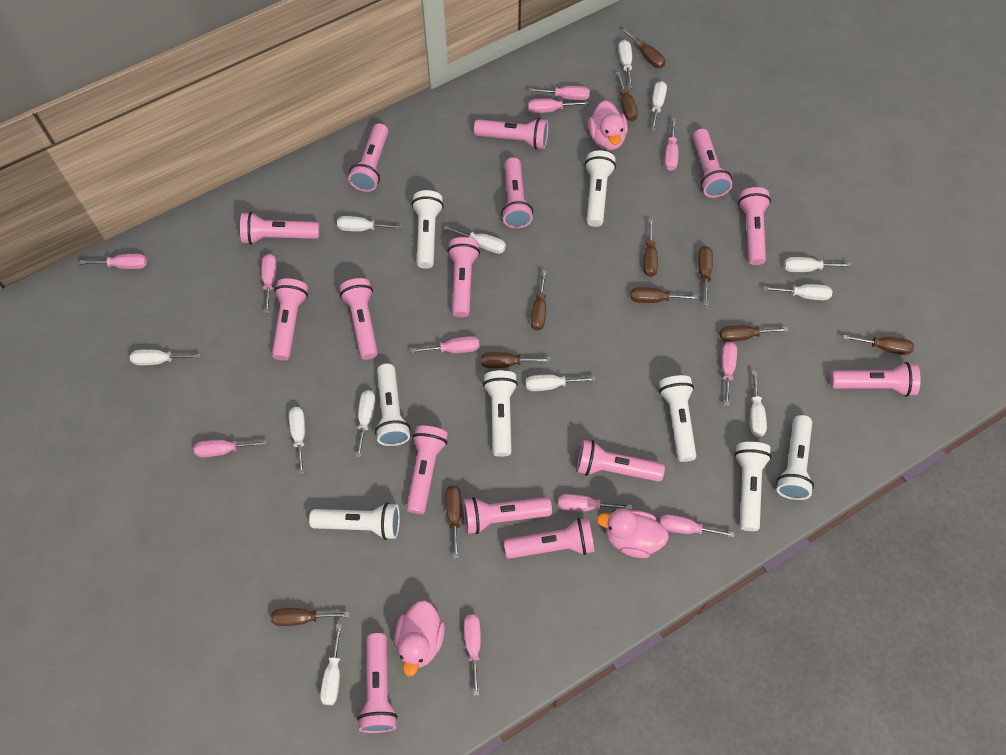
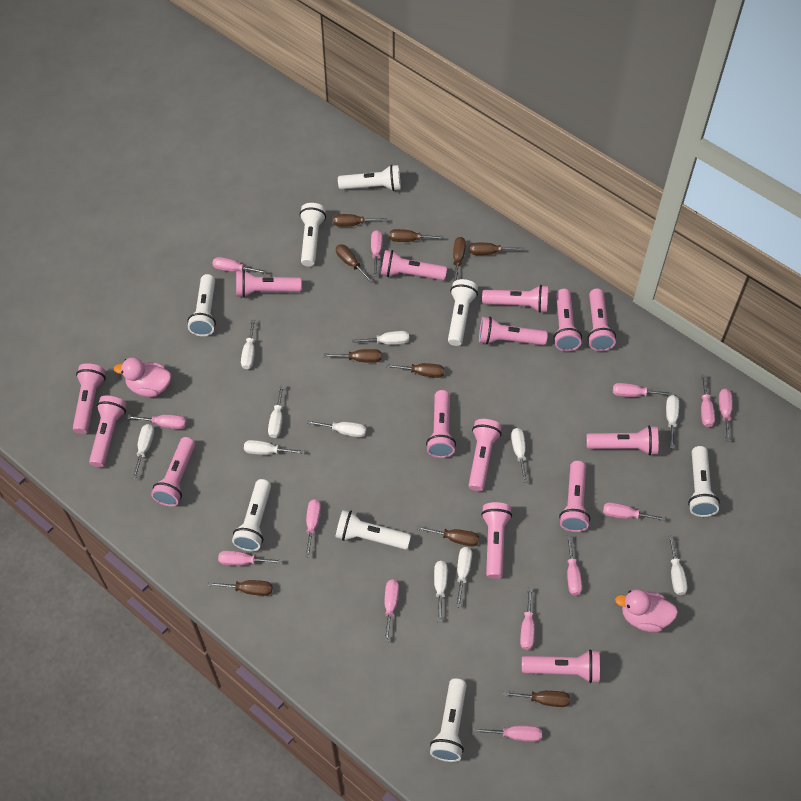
brown screwdriver: 11 -> 10
pink duck: 3 -> 2
pink screwdriver: 11 -> 13
white screwdriver: 12 -> 11

